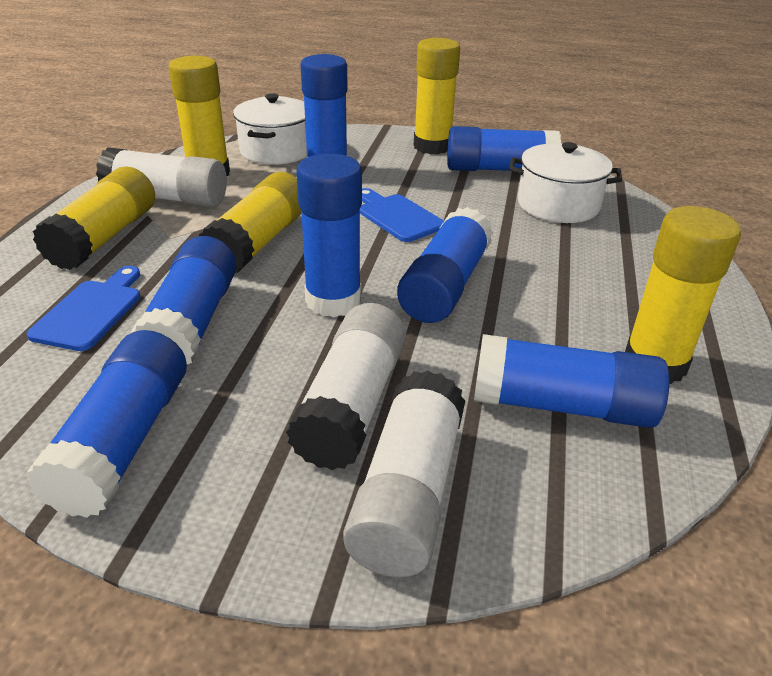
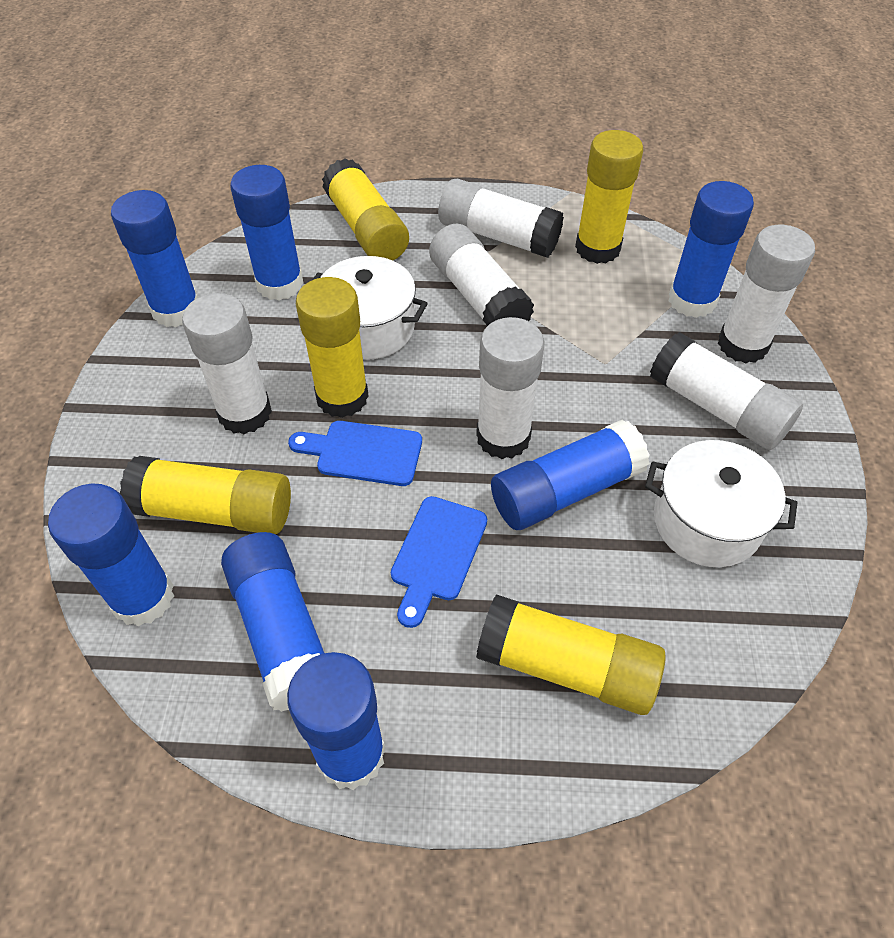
white glue stick: 3 -> 6

